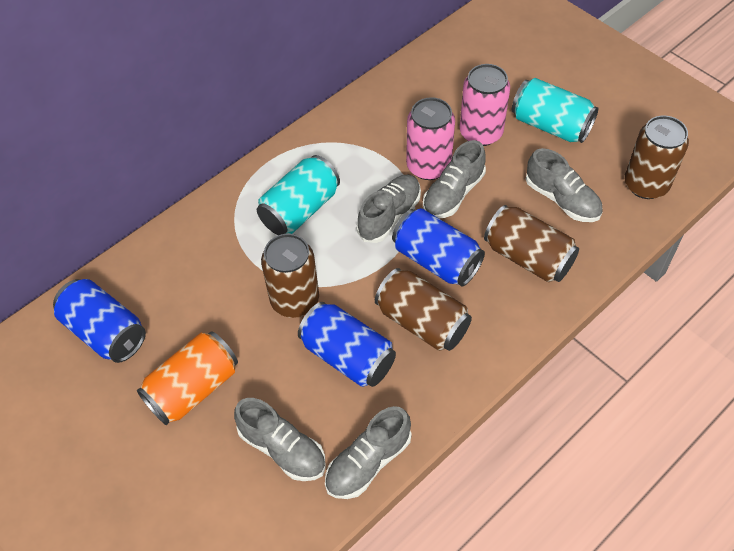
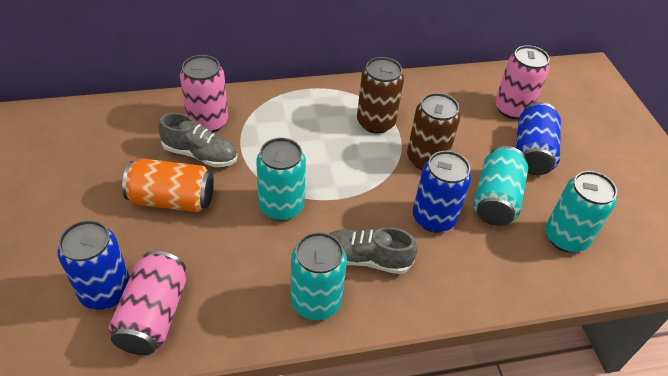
brown can: 4 -> 2
grey shoe: 5 -> 2
pink can: 2 -> 3
turquoise can: 2 -> 4

